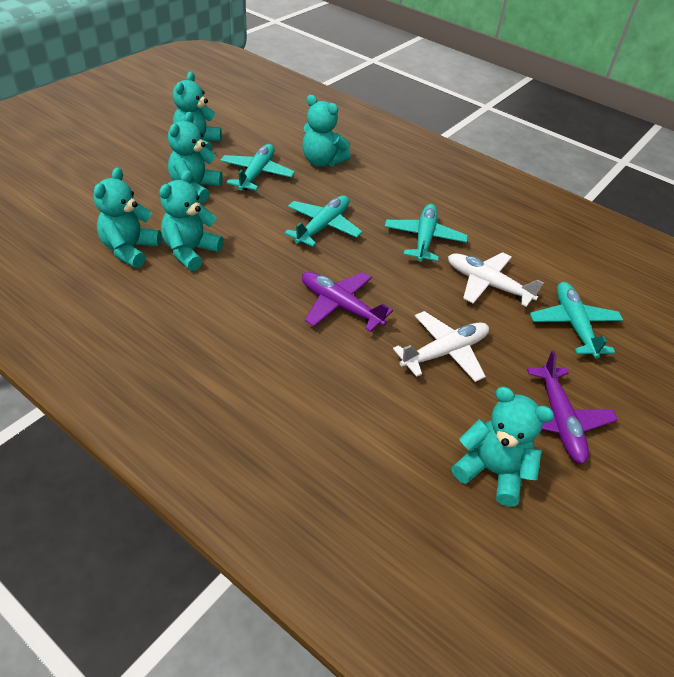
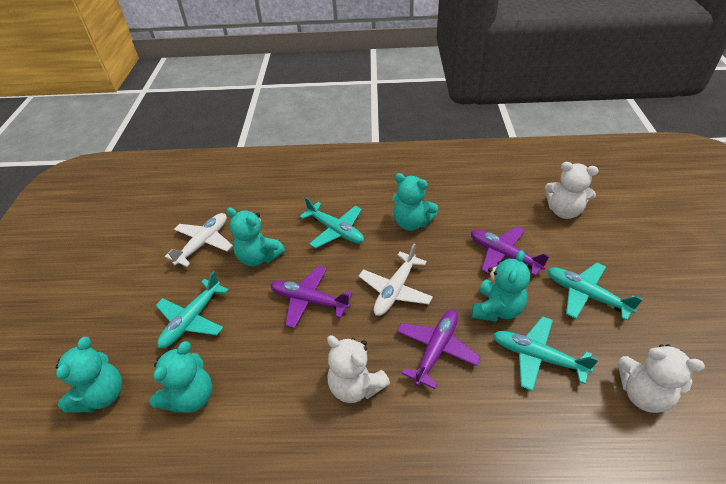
purple plane: 2 -> 3
turquoise teddy bear: 6 -> 5
white teddy bear: 0 -> 3

